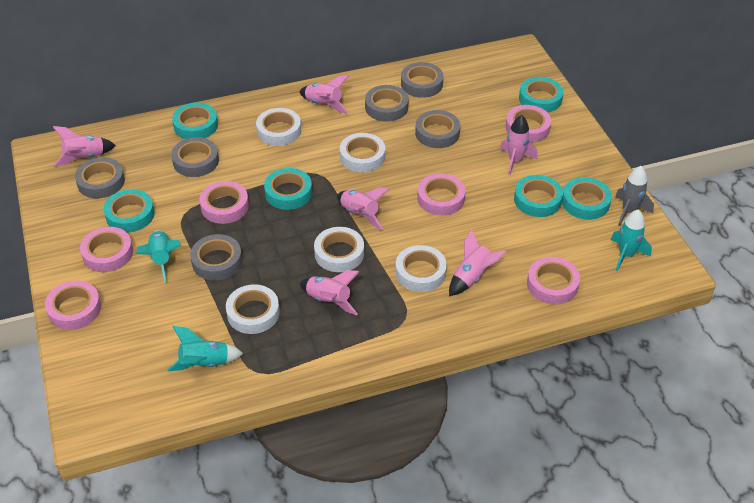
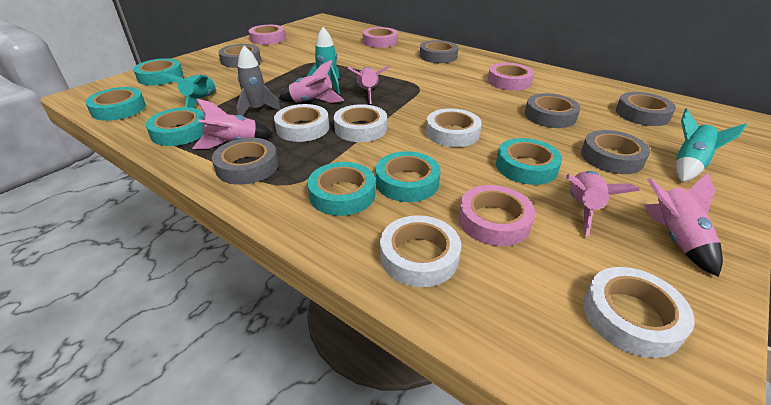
pink rocket: 6 -> 5
pink tape: 6 -> 4

